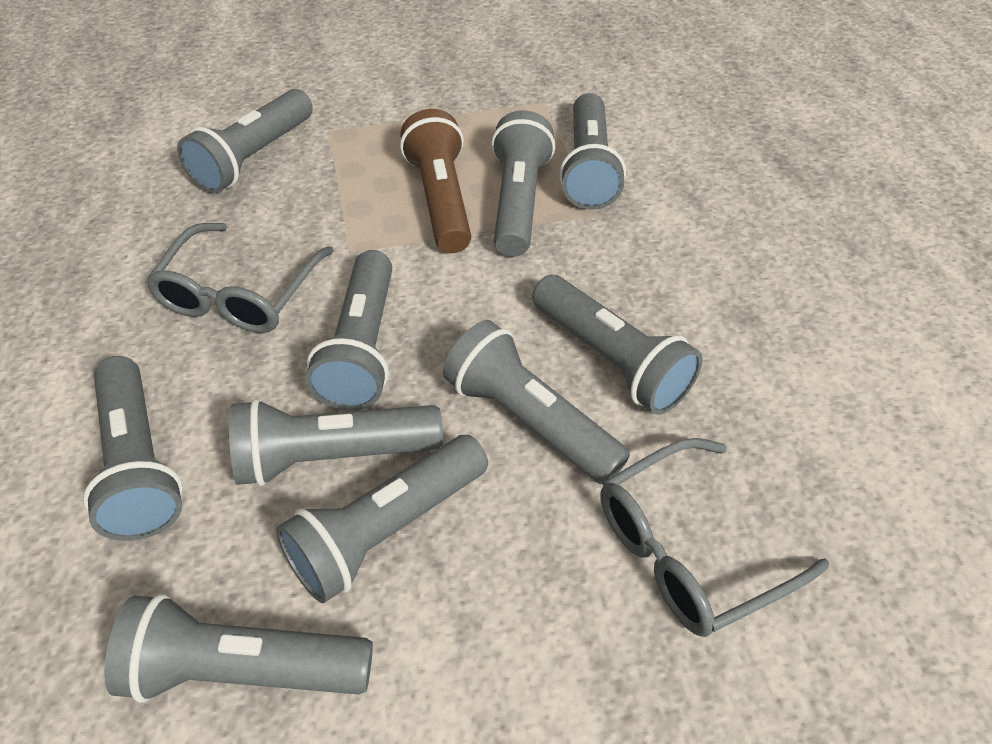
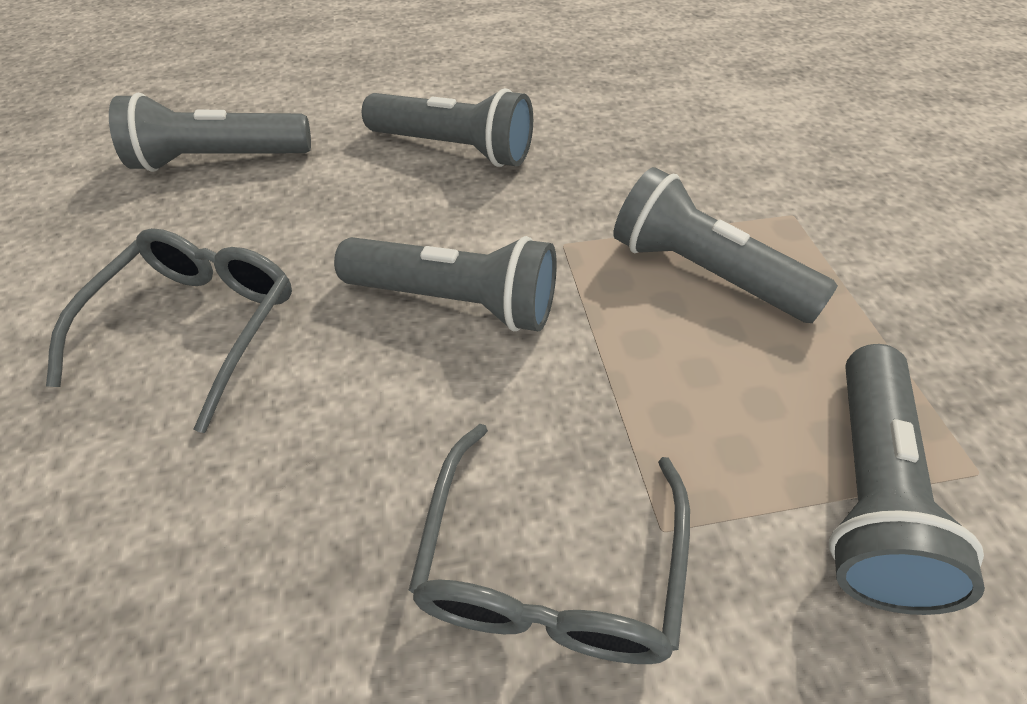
brown flashlight: 1 -> 0
grey flashlight: 10 -> 5

